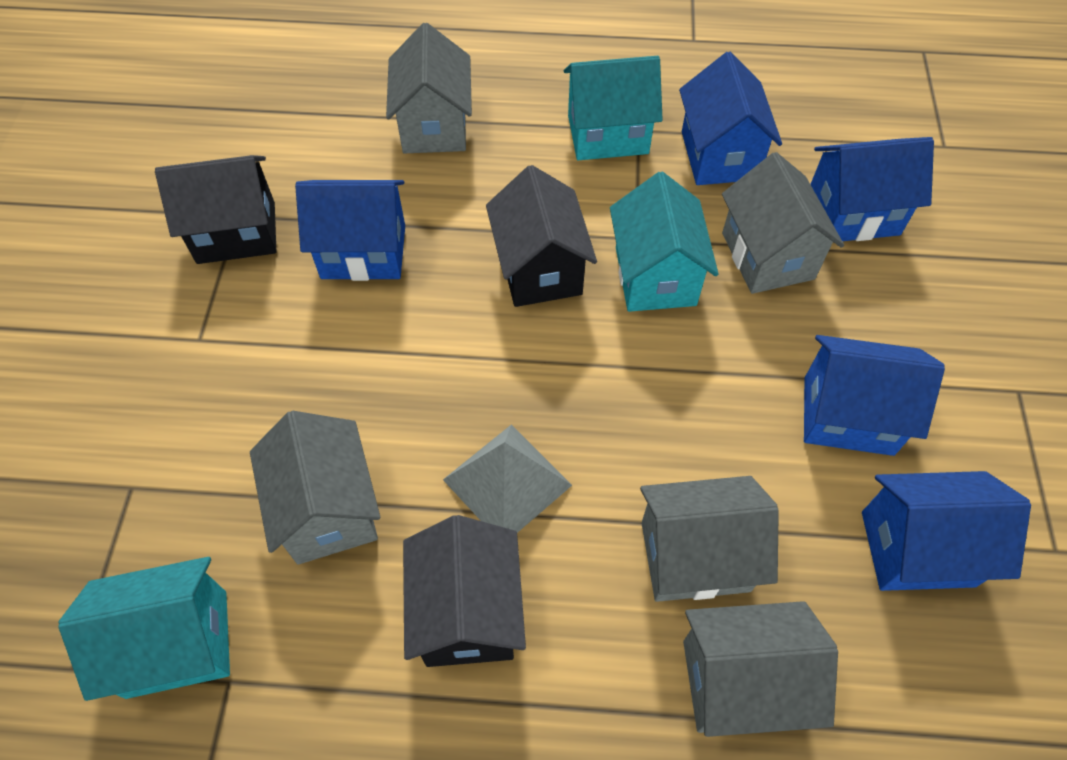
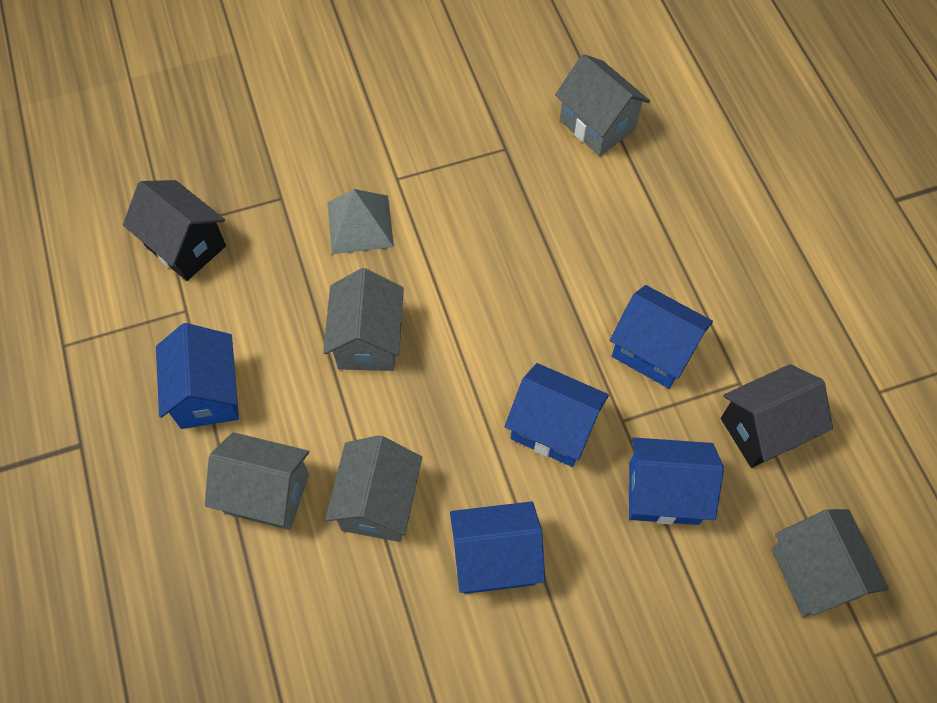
black house: 3 -> 2
turquoise house: 3 -> 0

